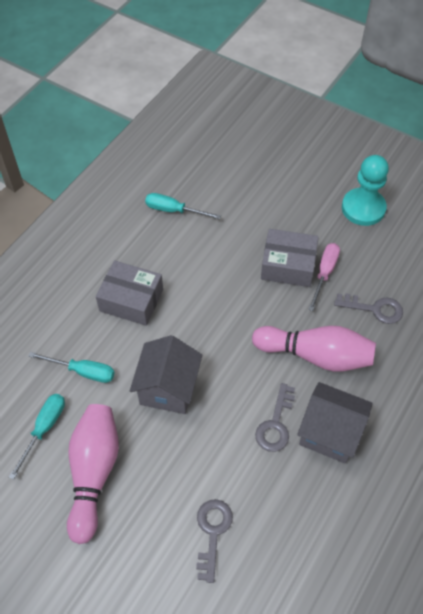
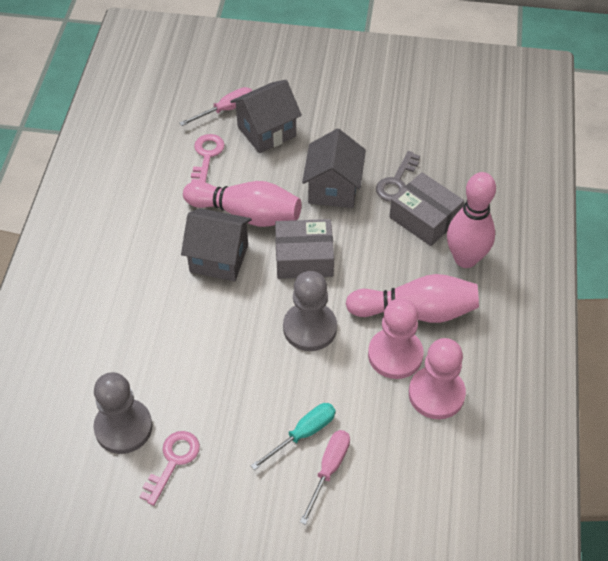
grey house: 2 -> 3
grey key: 3 -> 1
grey pawn: 0 -> 2
pink bowling pin: 2 -> 3
pink key: 0 -> 2
pink pawn: 0 -> 2
pink screwdriver: 1 -> 2
turquoise pawn: 1 -> 0
turquoise screwdriver: 3 -> 1

